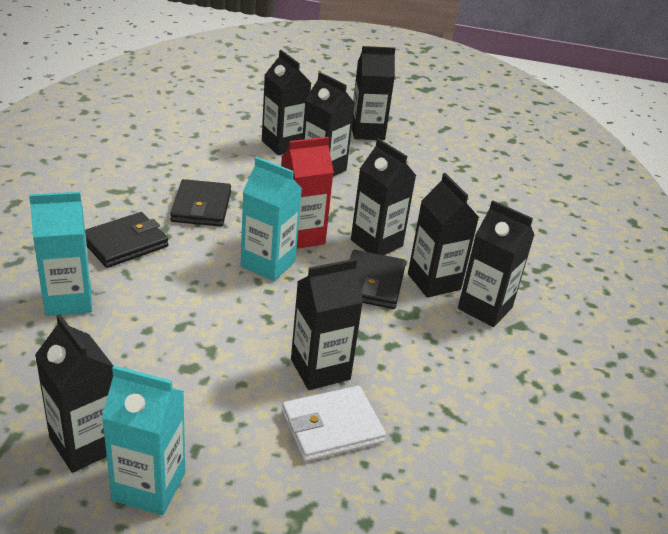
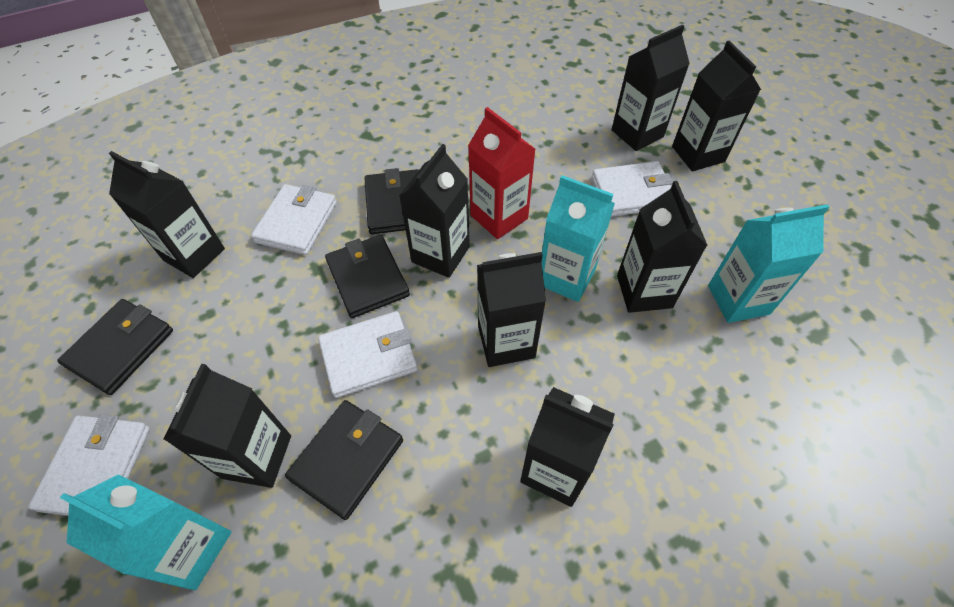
black wallet: 3 -> 4
white wallet: 1 -> 4

